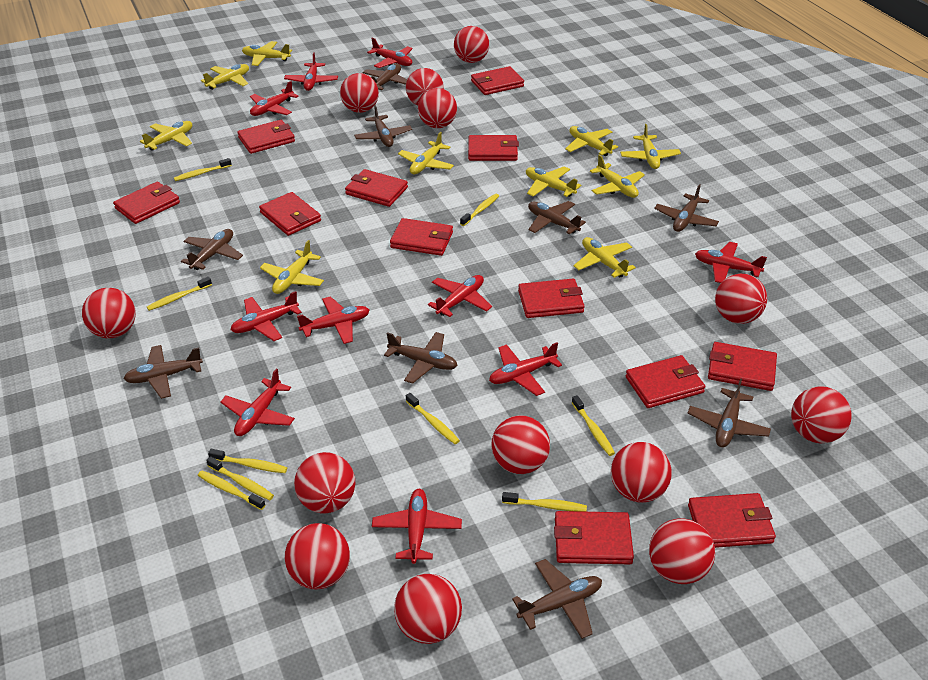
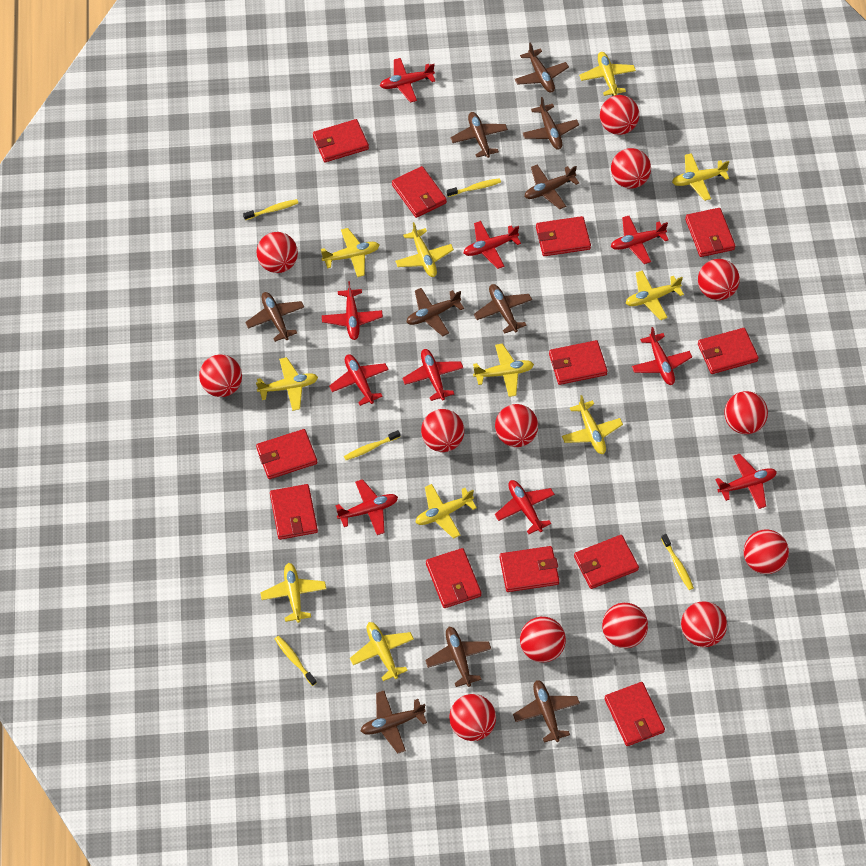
brown plane: 9 -> 10
yellow plane: 10 -> 11
yellow toothbrush: 9 -> 5

